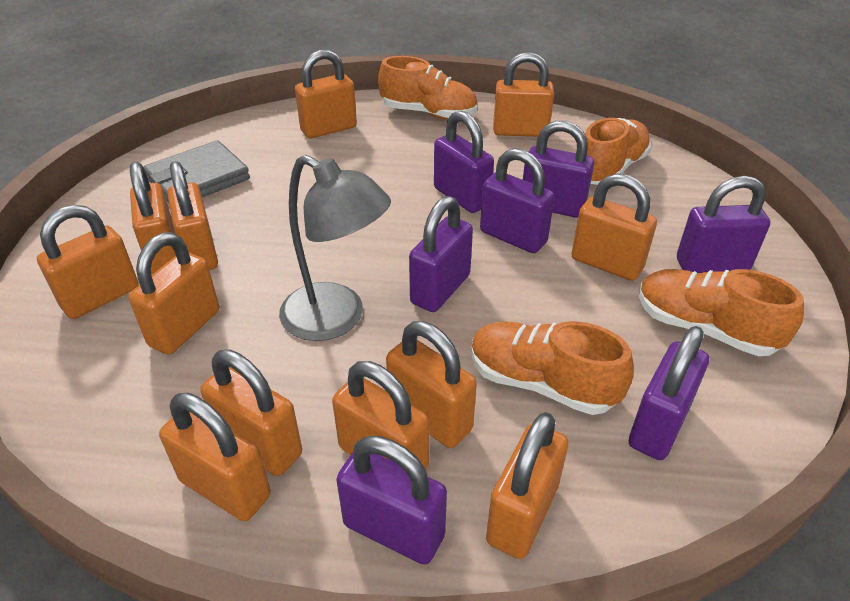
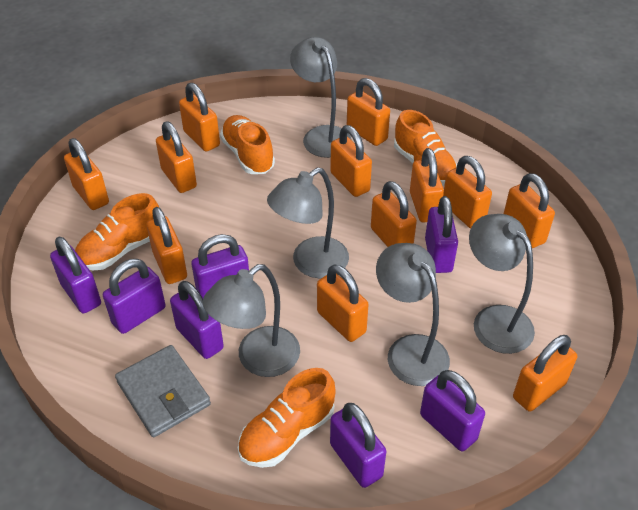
grey lamp: 1 -> 5

